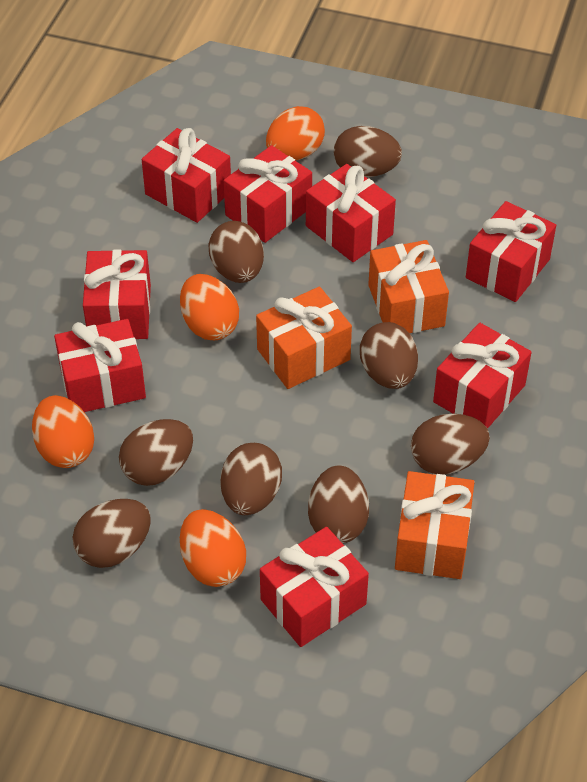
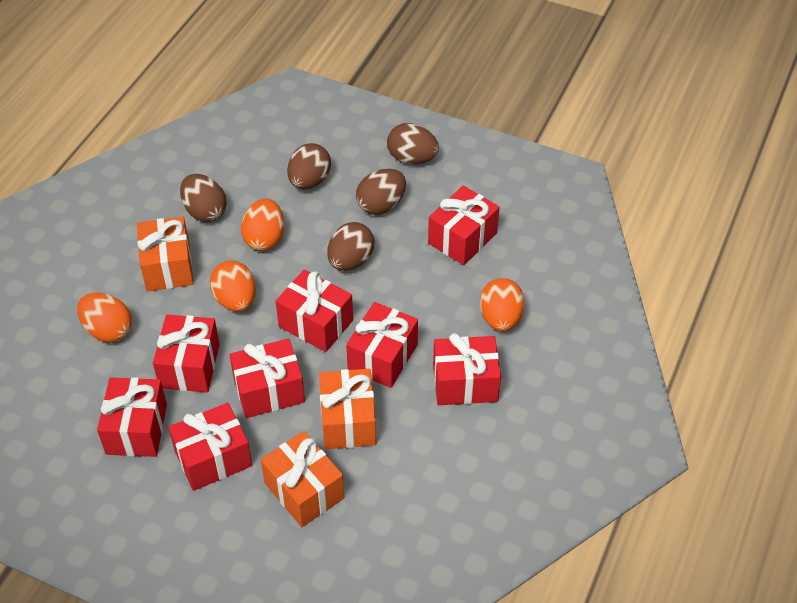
brown egg: 8 -> 5

